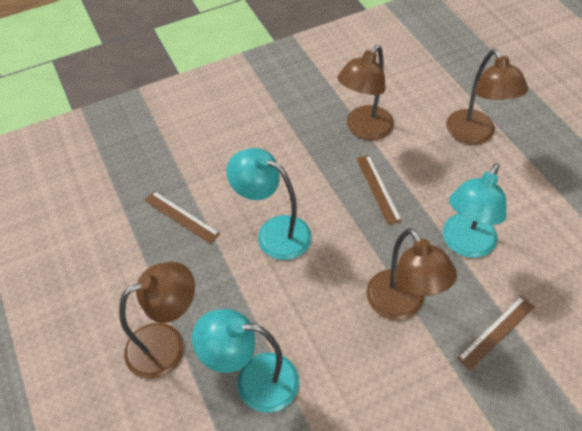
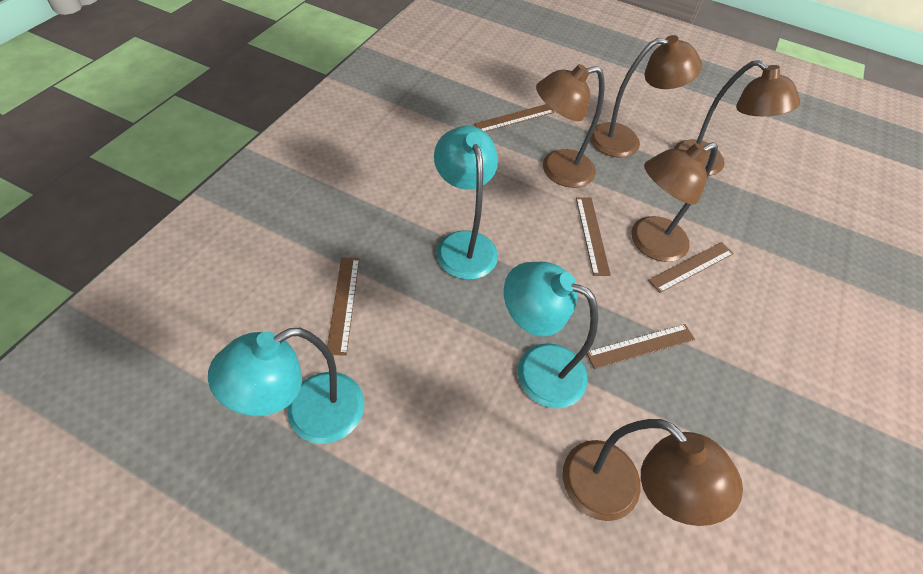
brown lamp: 4 -> 5
brown ruler: 3 -> 5

